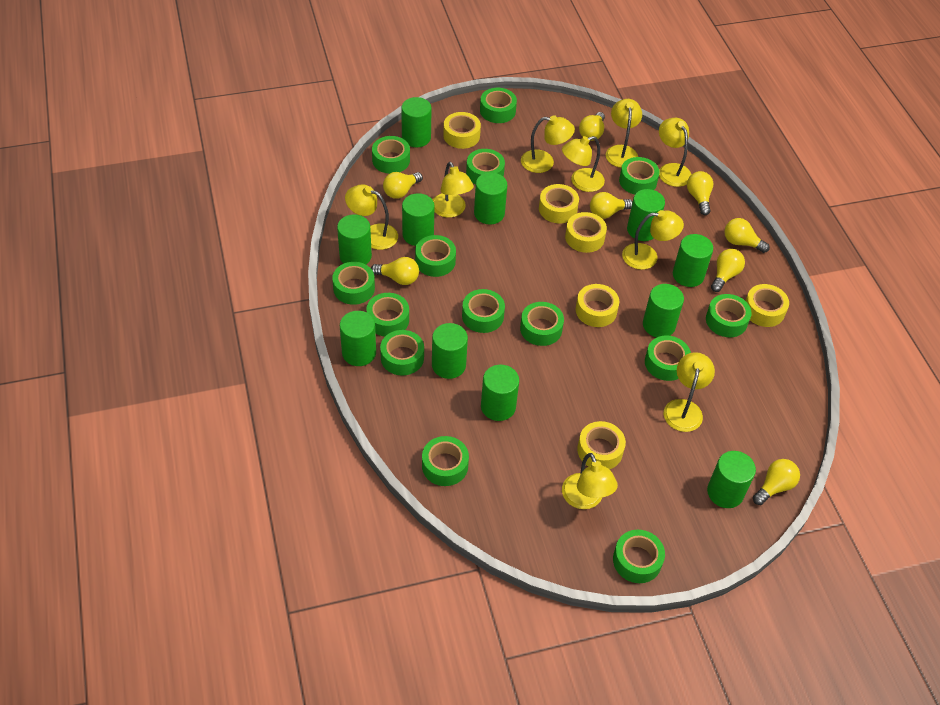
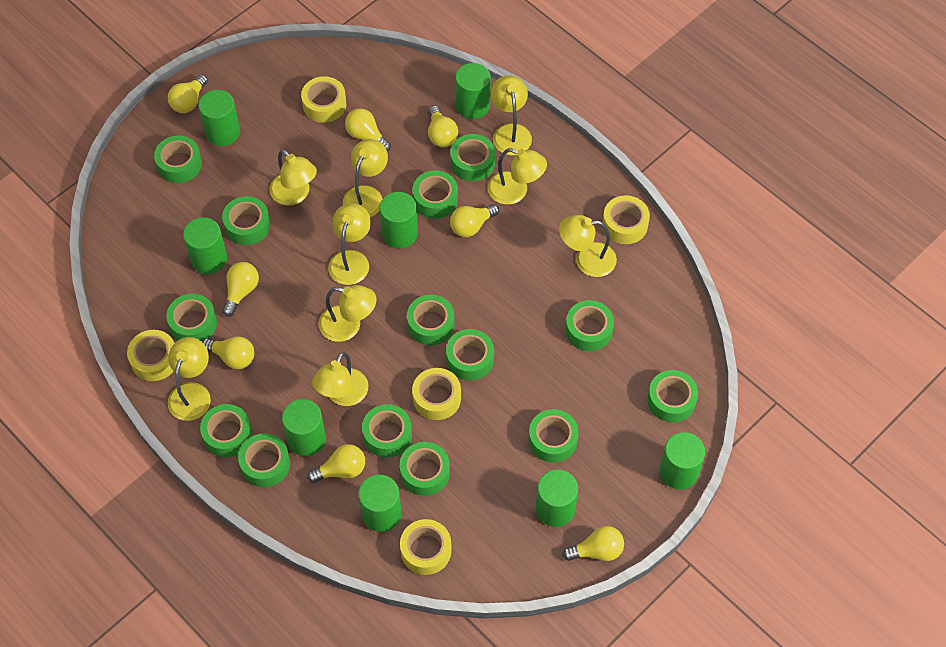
green cylinder: 11 -> 8
yellow tape: 6 -> 5

